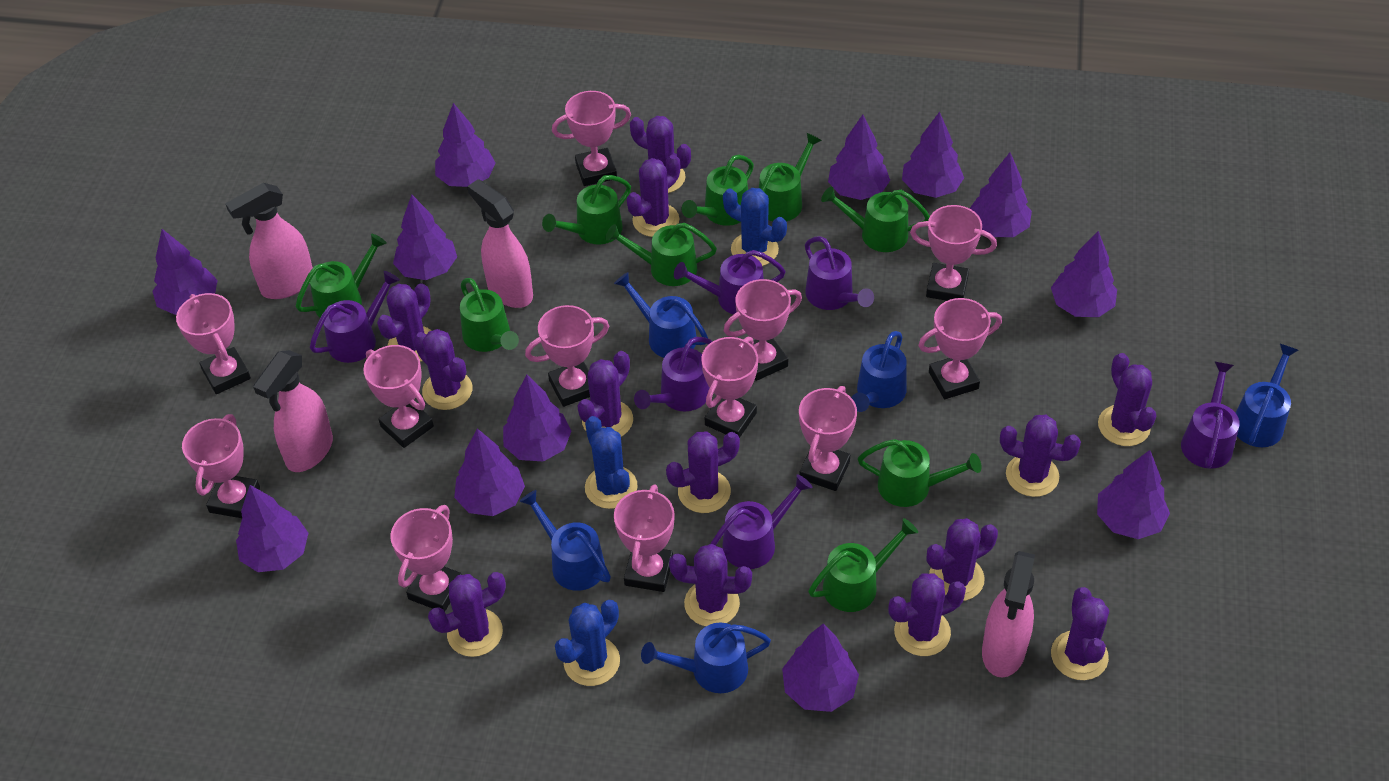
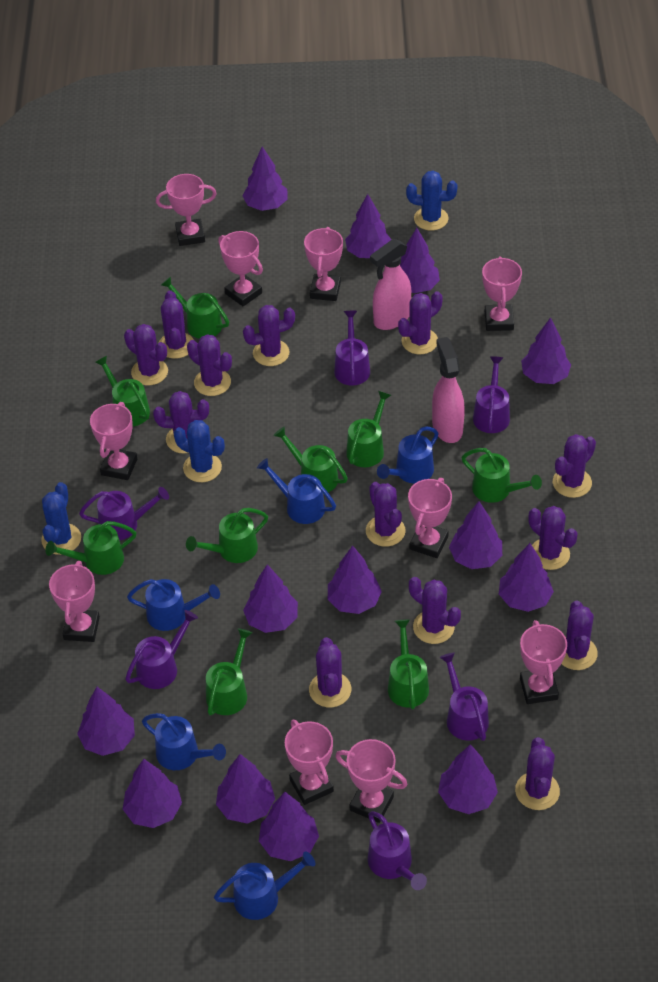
pink spray bottle: 4 -> 2
pink trophy: 12 -> 10
purple tree: 12 -> 13

